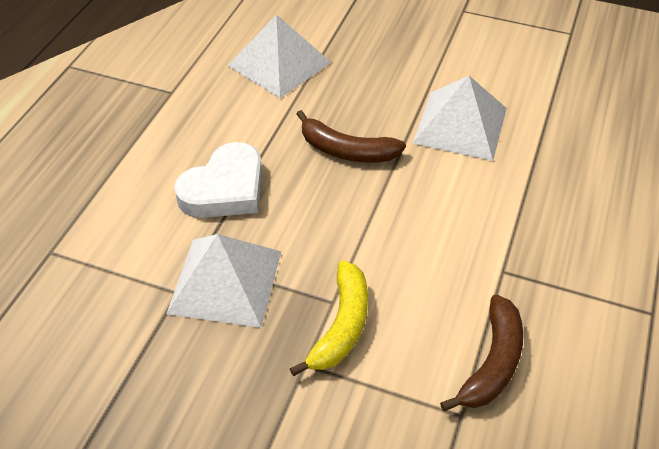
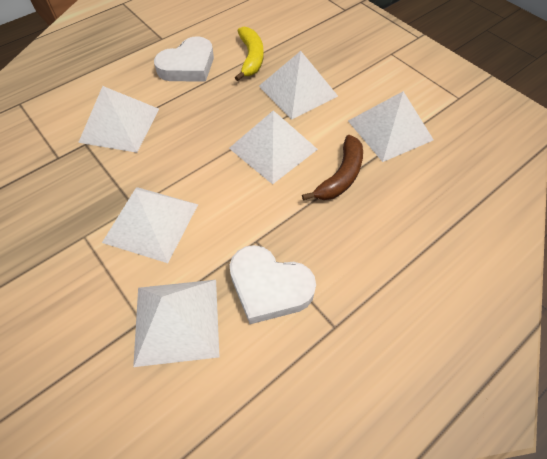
brown banana: 2 -> 1
white heart: 1 -> 2
white pyramid: 3 -> 6

